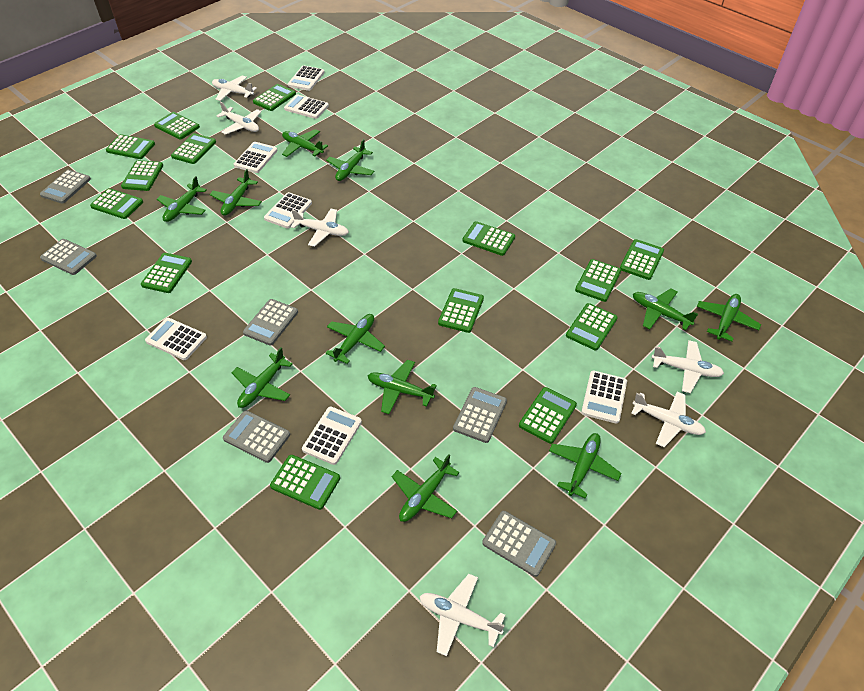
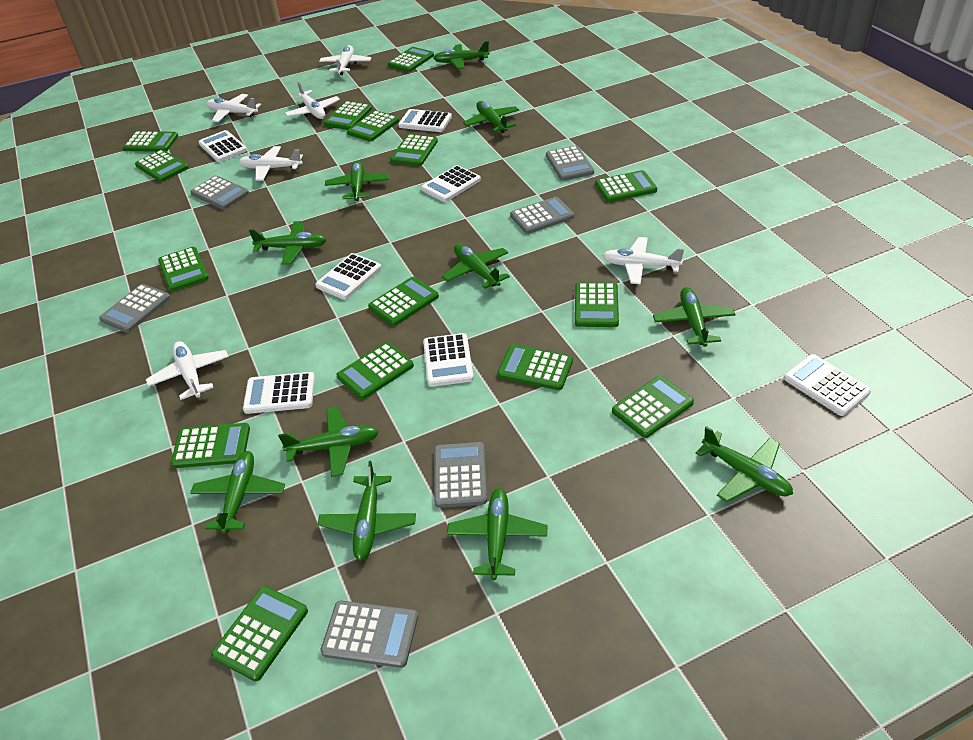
green calculator: 14 -> 15

